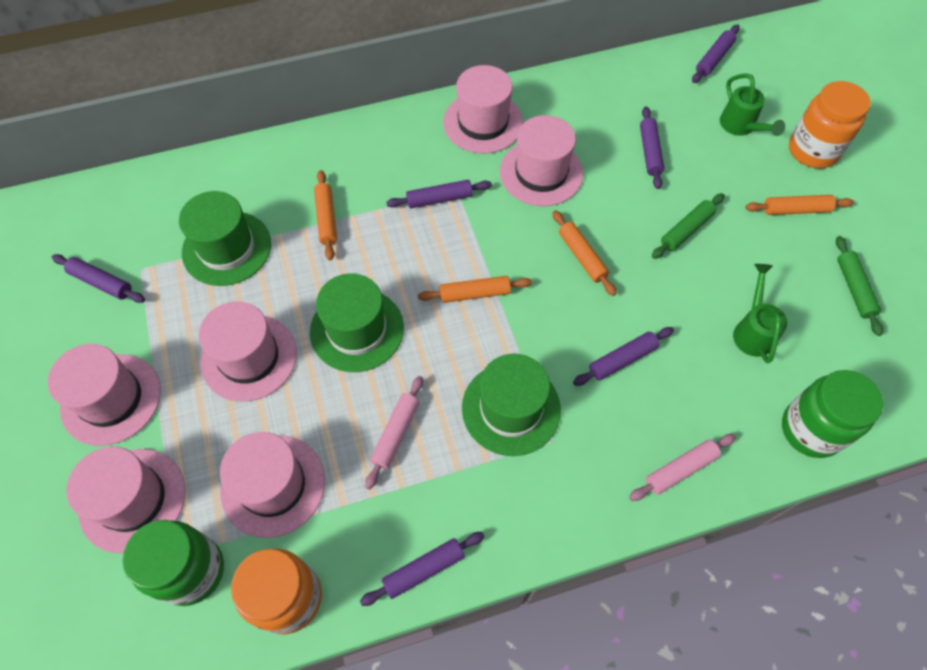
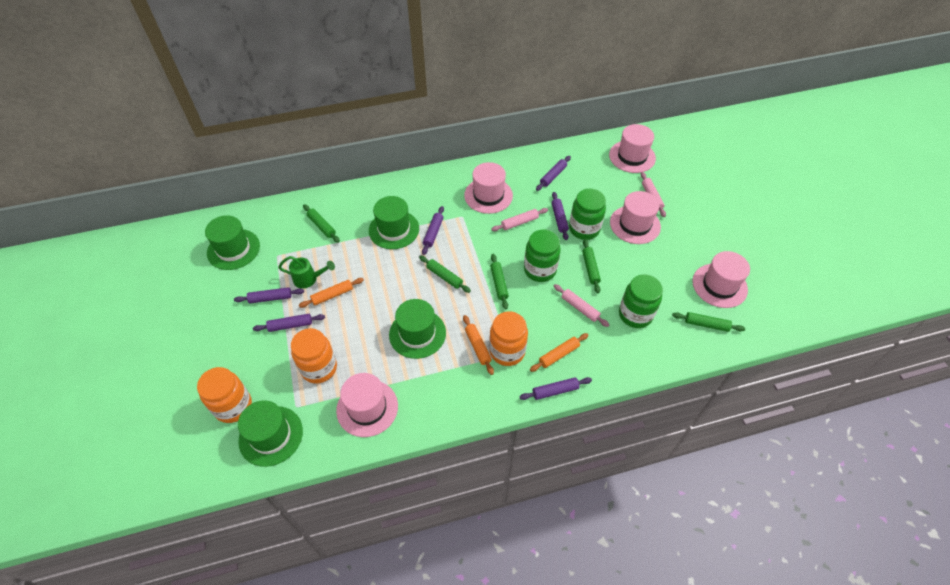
green hat: 3 -> 4
green jar: 2 -> 3
green rolling pin: 2 -> 5
green watering can: 2 -> 1
orange jar: 2 -> 3
orange rolling pin: 4 -> 3
pink hat: 6 -> 5
pink rolling pin: 2 -> 3

